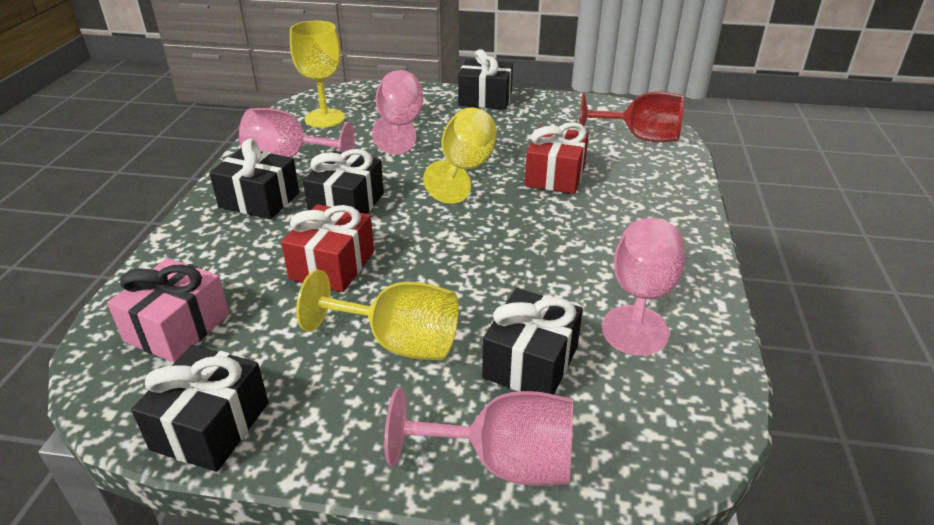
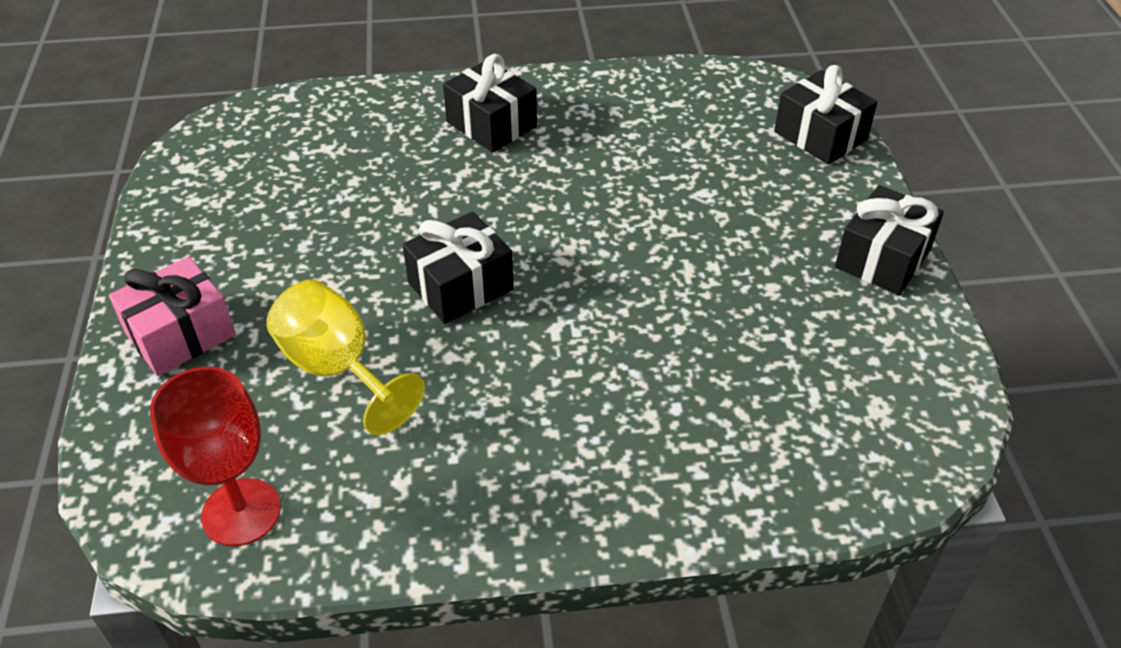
black gift: 5 -> 4
pink goblet: 4 -> 0
red gift: 2 -> 0
yellow goblet: 3 -> 1

